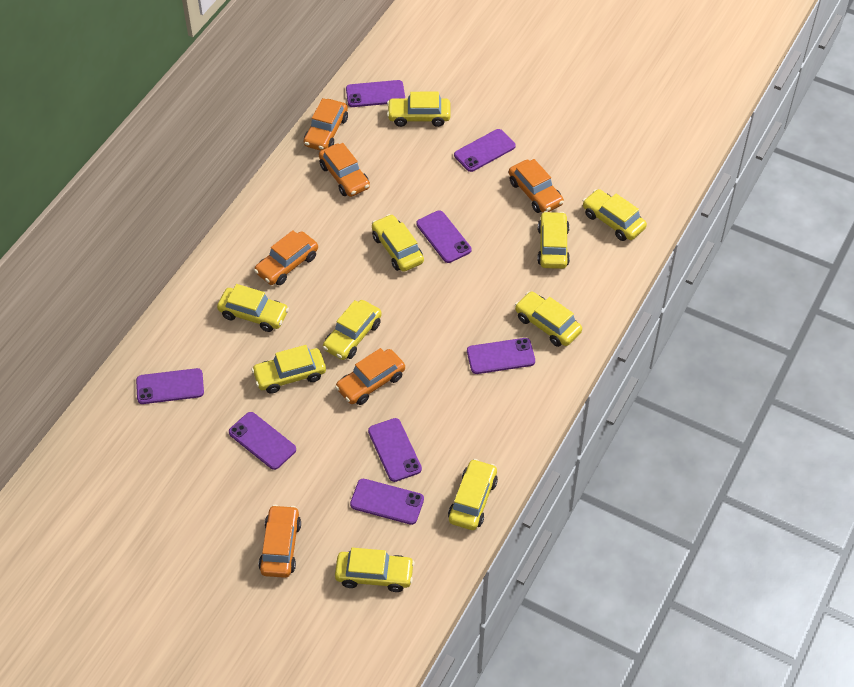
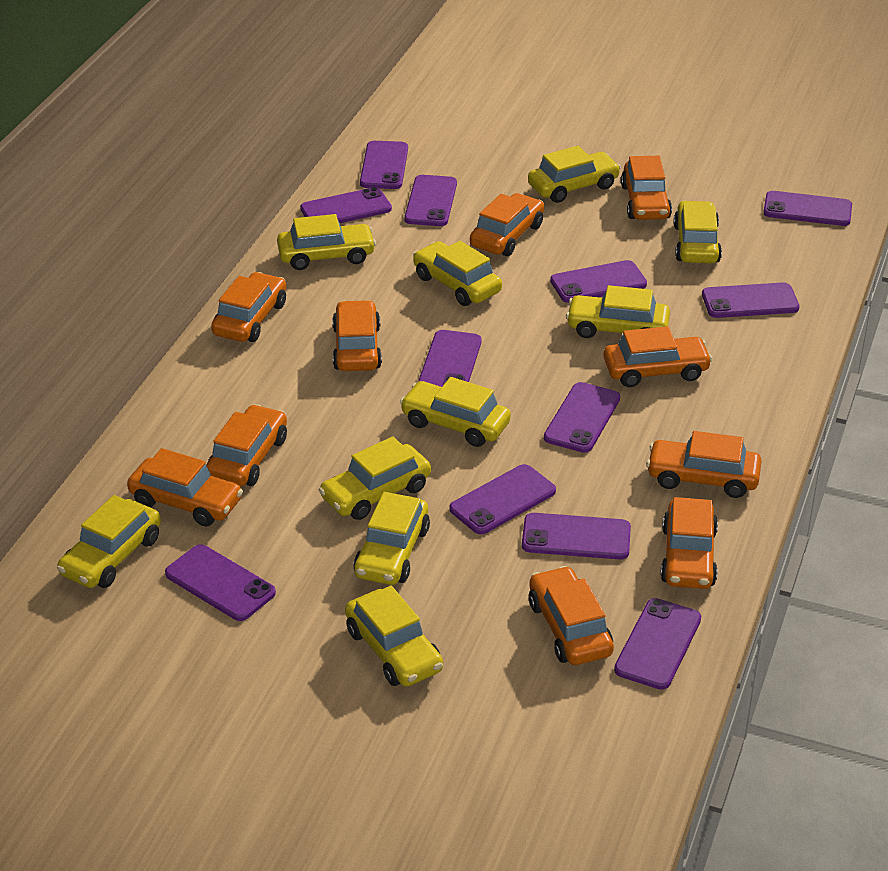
orange car: 6 -> 10
purple phone: 8 -> 12

